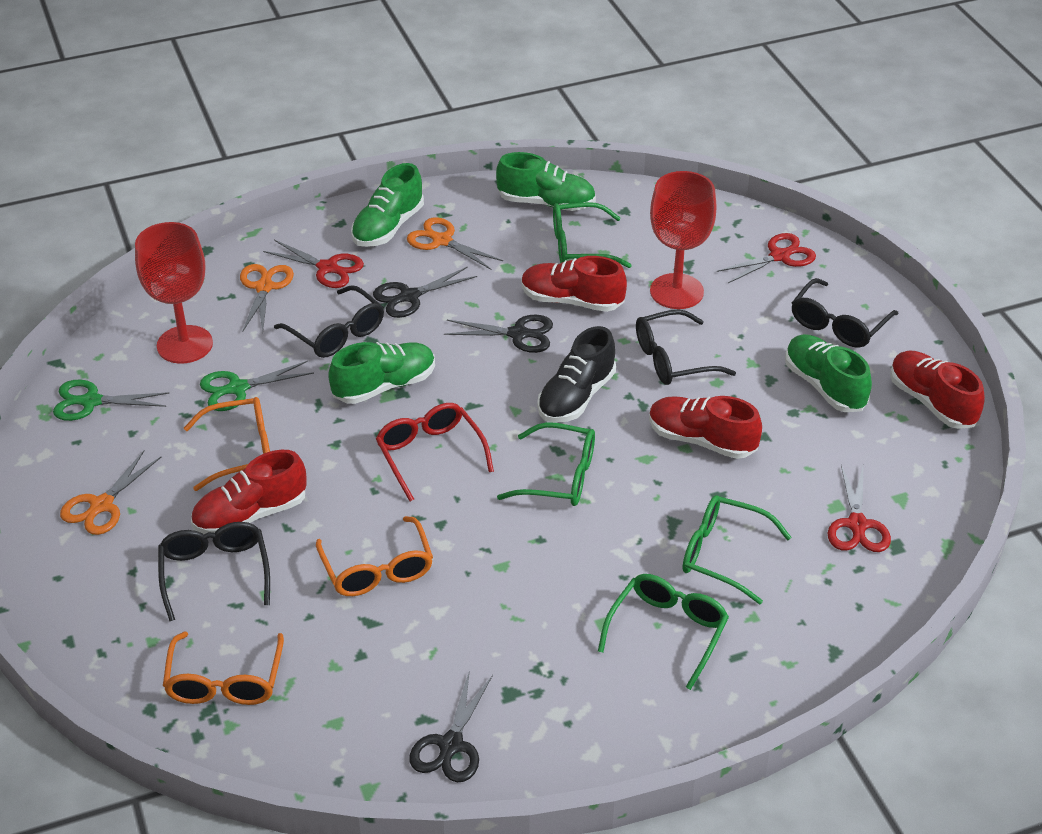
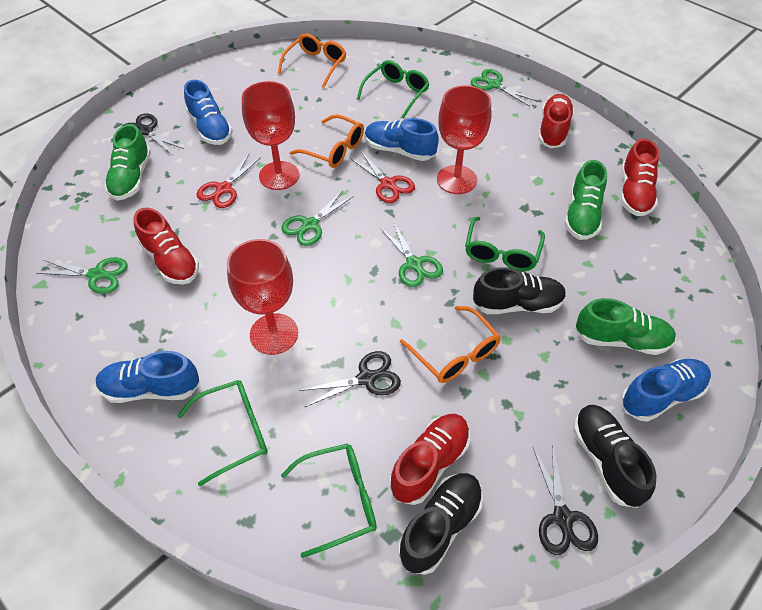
black glasses: 4 -> 0
black shoe: 1 -> 3
blue shoe: 0 -> 4
green scissors: 2 -> 4
green shoe: 4 -> 3
orange scissors: 3 -> 0
red glasses: 1 -> 0
red goblet: 2 -> 3
red scissors: 3 -> 2

